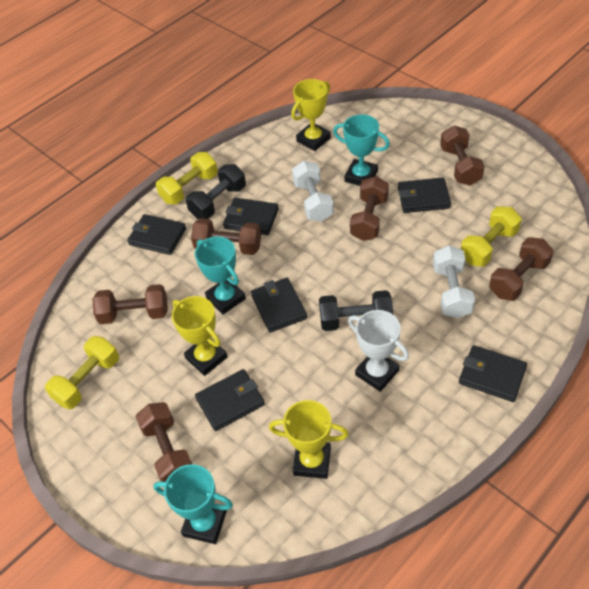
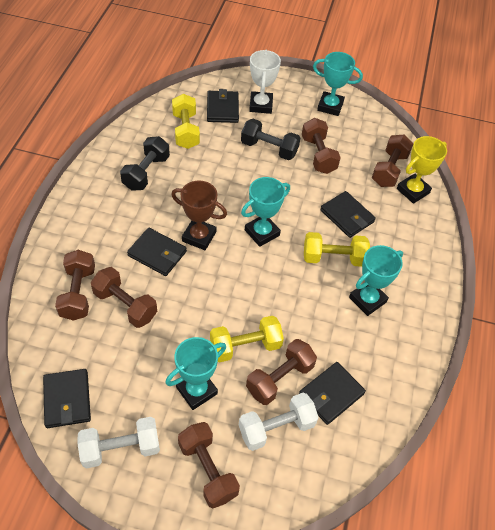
black wallet: 6 -> 5
brown trophy: 0 -> 1
turquoise trophy: 3 -> 4
yellow trophy: 3 -> 1

